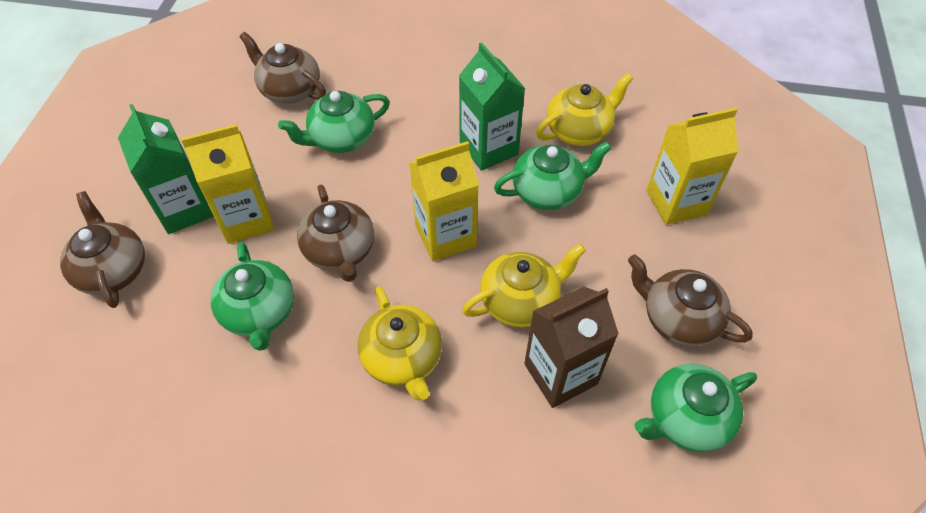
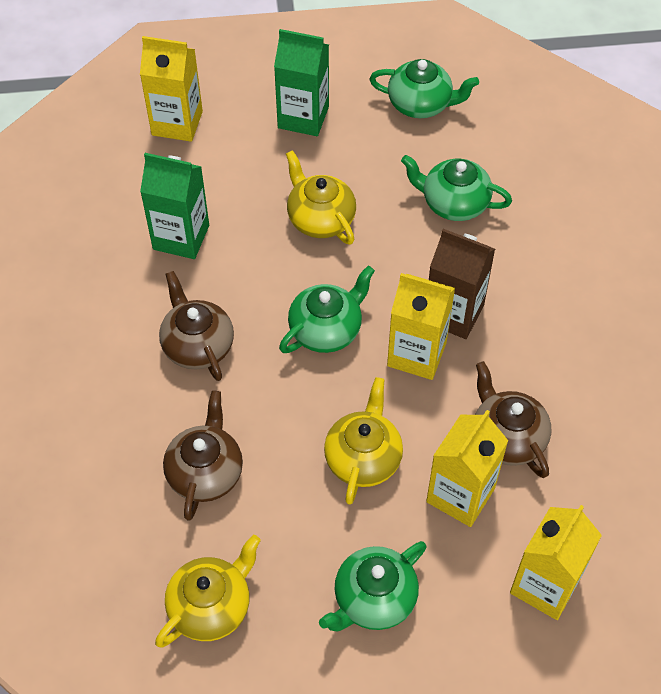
brown teapot: 4 -> 3
yellow carton: 3 -> 4

